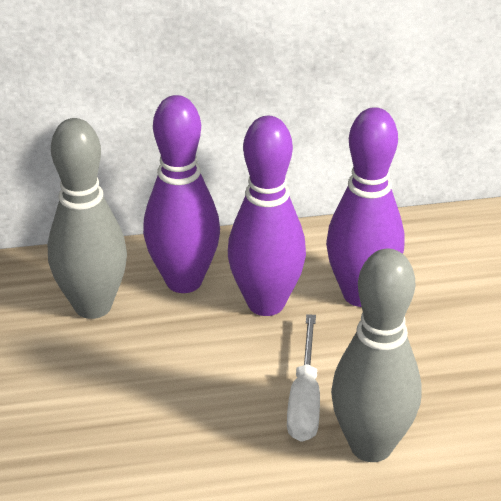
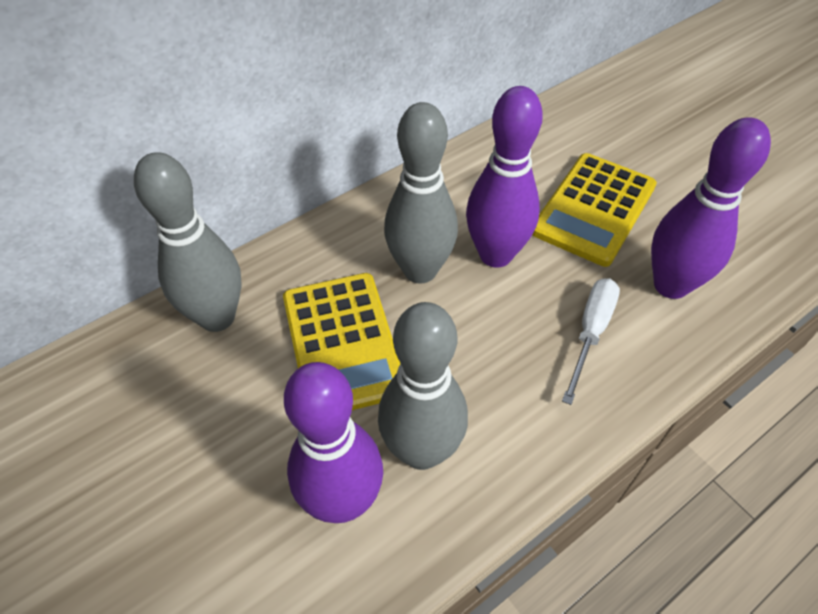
grey bowling pin: 2 -> 3
yellow calculator: 0 -> 2

